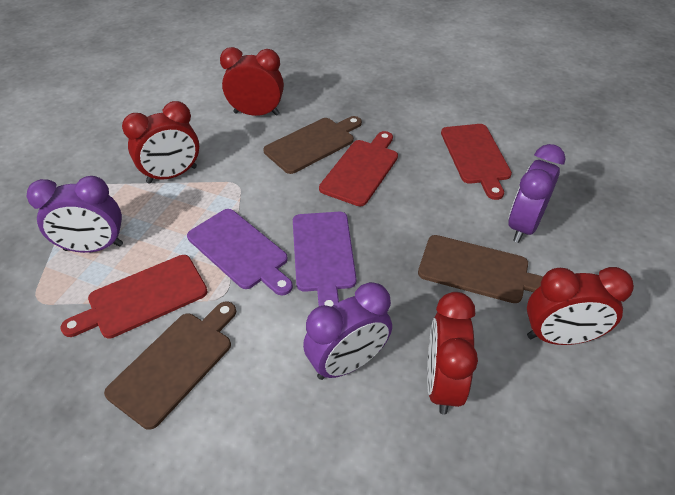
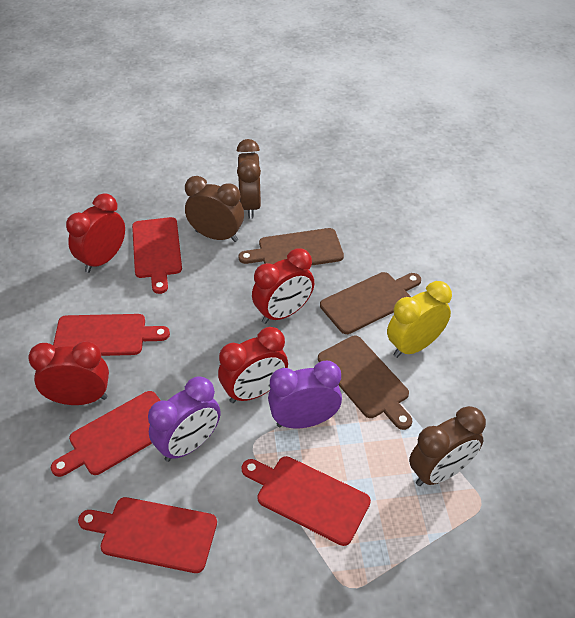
brown clock: 0 -> 3
purple clock: 3 -> 2
purple cutting board: 2 -> 0
red cutting board: 3 -> 5
yellow clock: 0 -> 1

